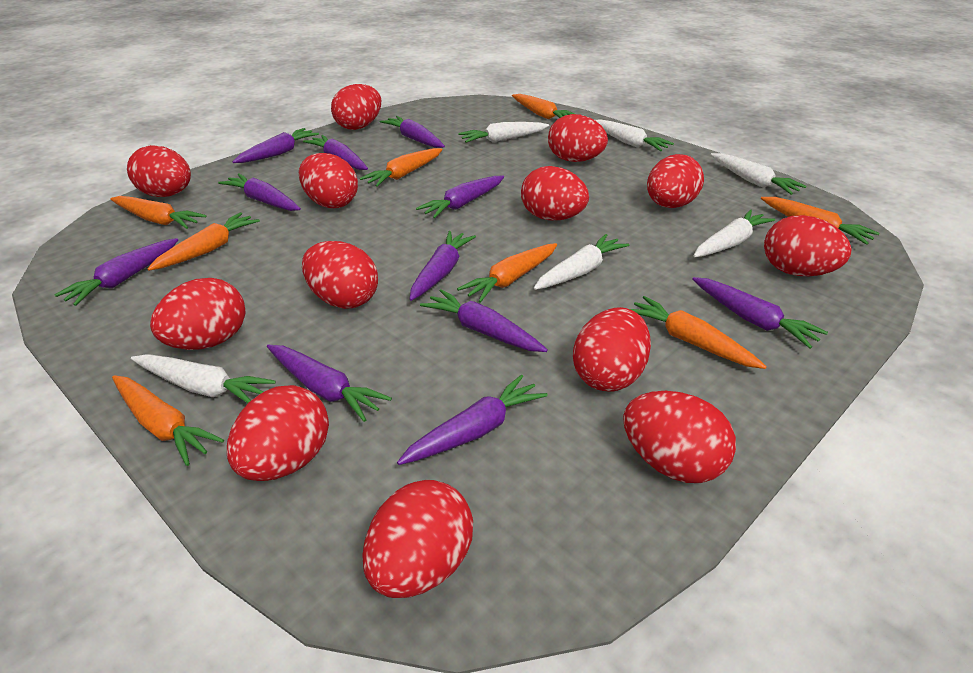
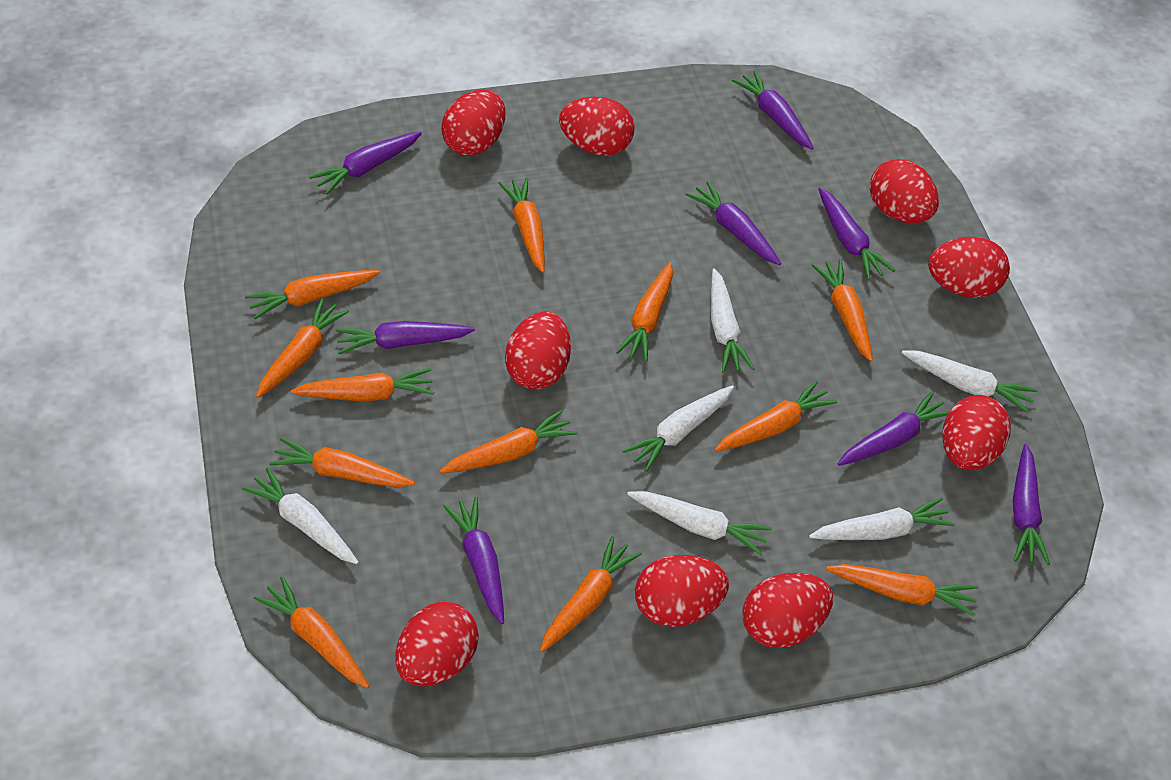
orange carrot: 8 -> 12
purple carrot: 11 -> 8
red egg: 13 -> 9

